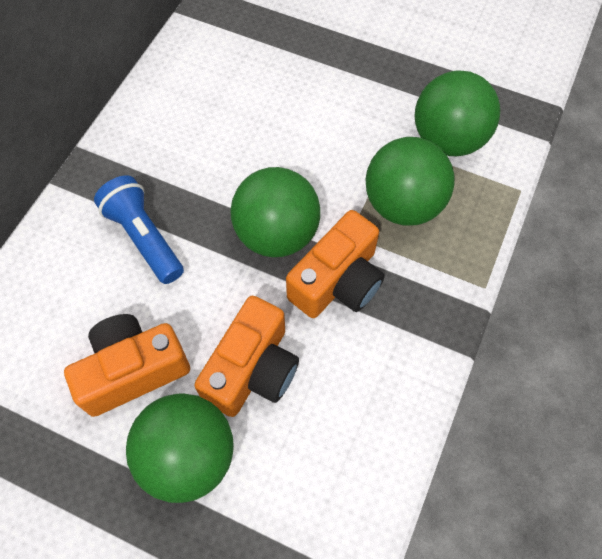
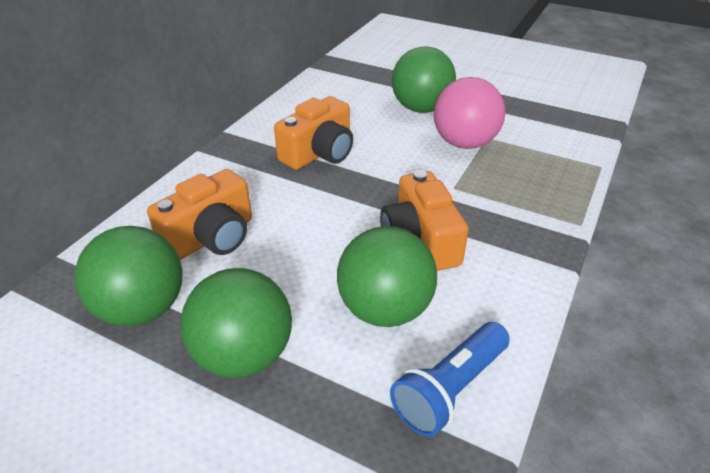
pink ball: 0 -> 1

